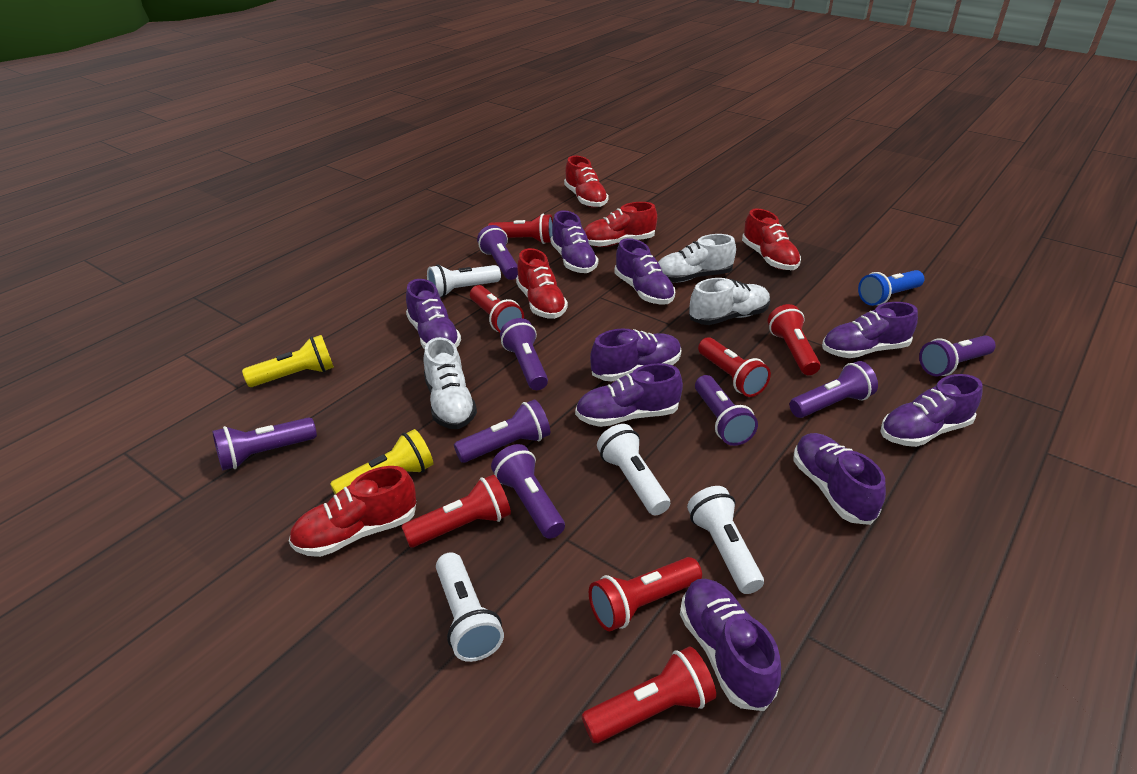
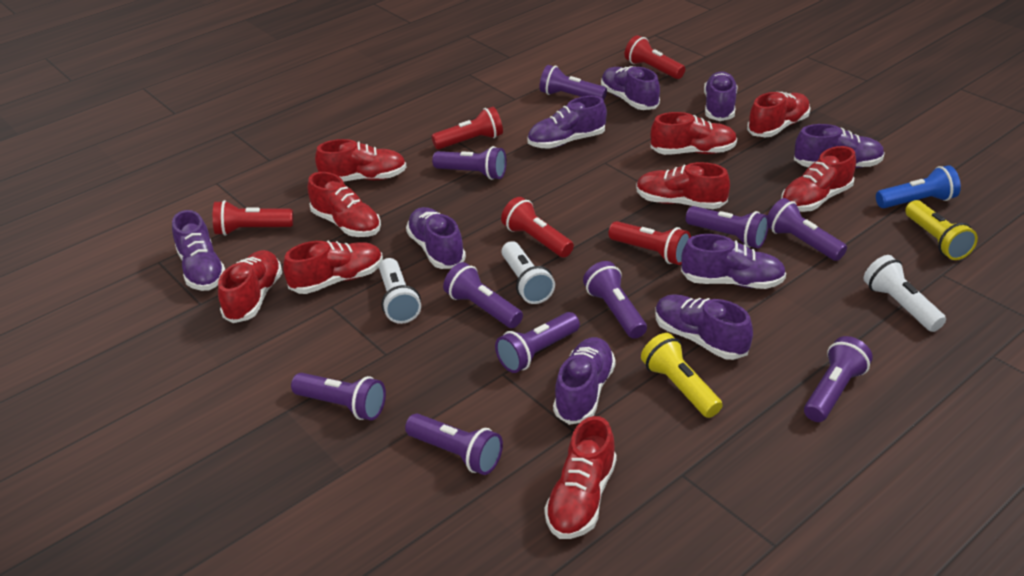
purple flashlight: 8 -> 10
red flashlight: 7 -> 5
red shoe: 5 -> 9
white flashlight: 4 -> 3
white shoe: 3 -> 0

